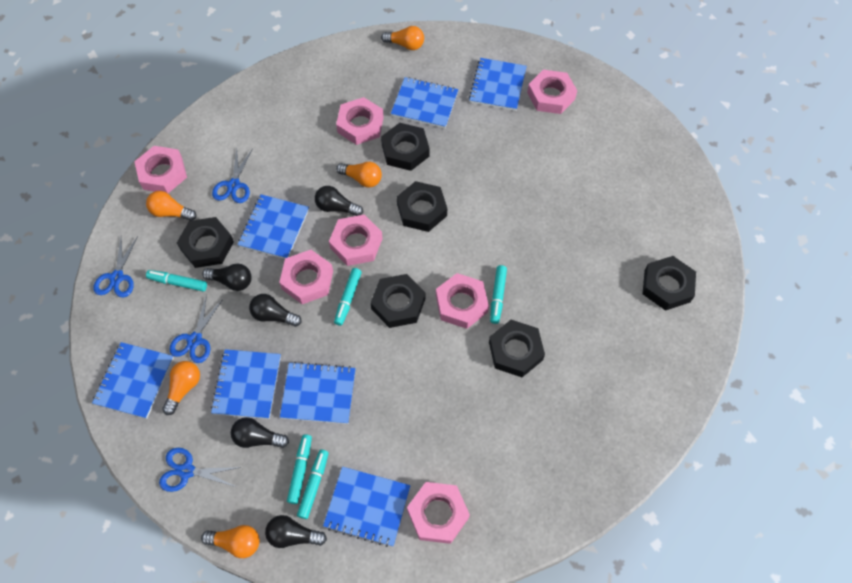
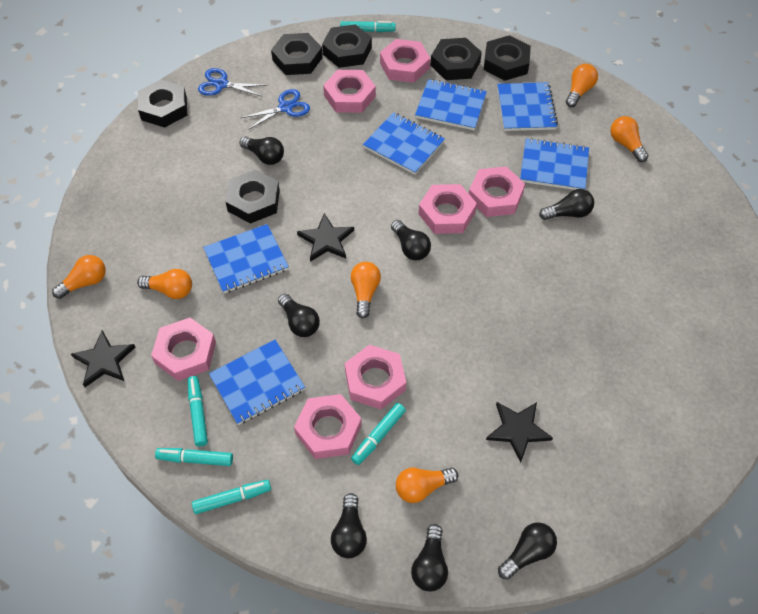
black light bulb: 5 -> 7
black star: 0 -> 3
blue notebook: 7 -> 6
blue scissors: 4 -> 2
orange light bulb: 5 -> 6

